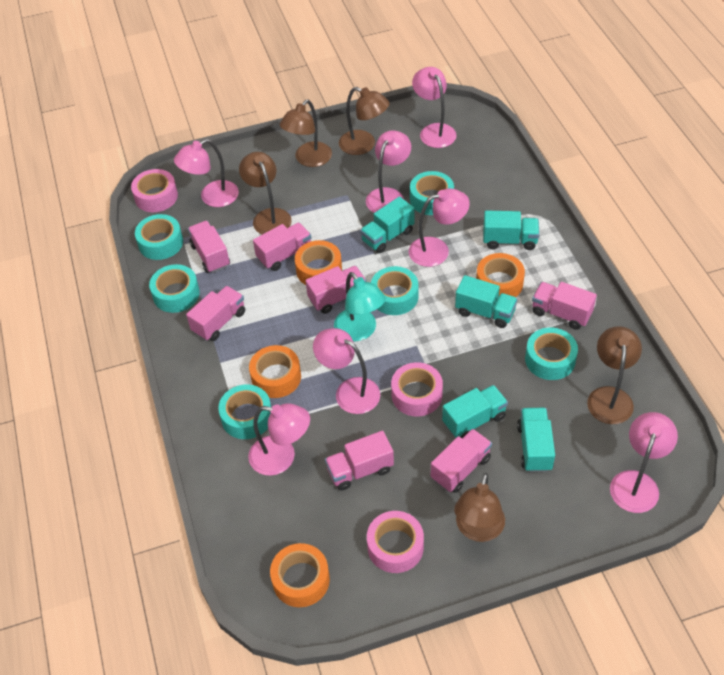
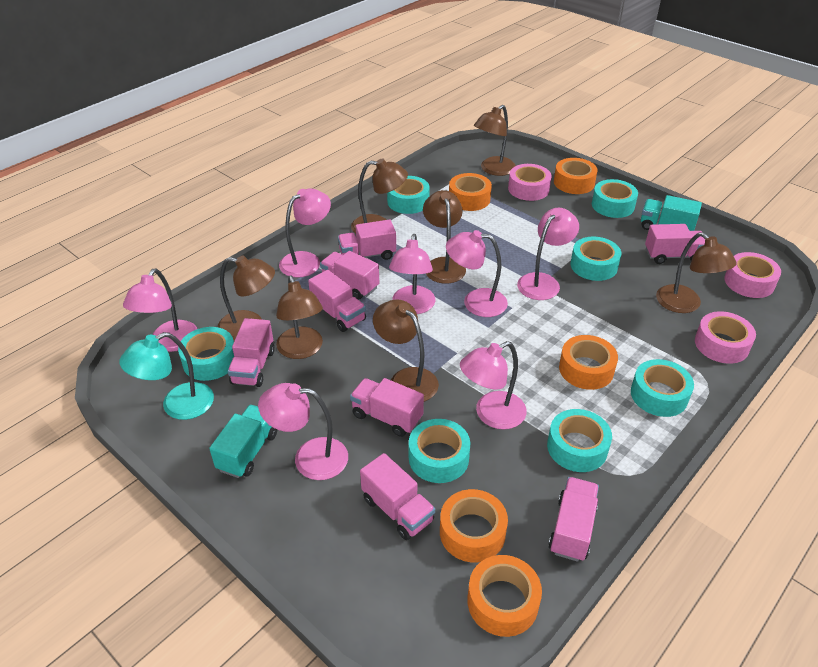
brown lamp: 5 -> 7
orange tape: 4 -> 5
pink truck: 7 -> 8
turquoise tape: 6 -> 7
turquoise truck: 5 -> 2

